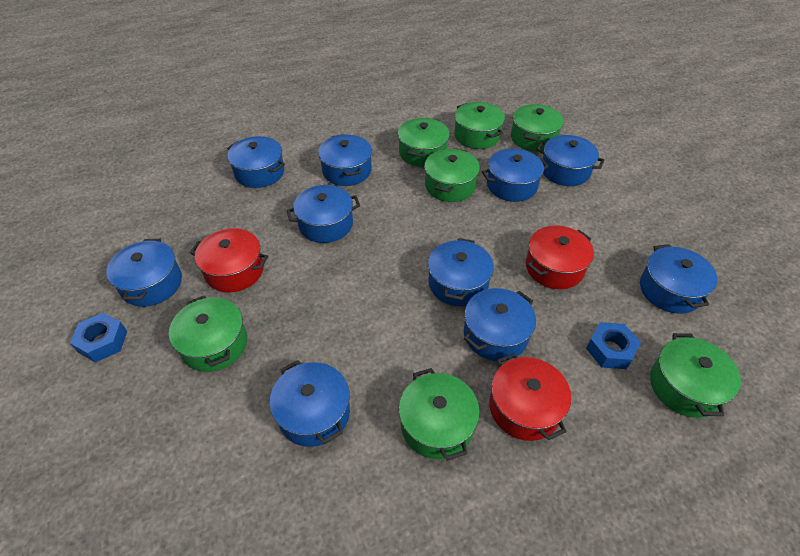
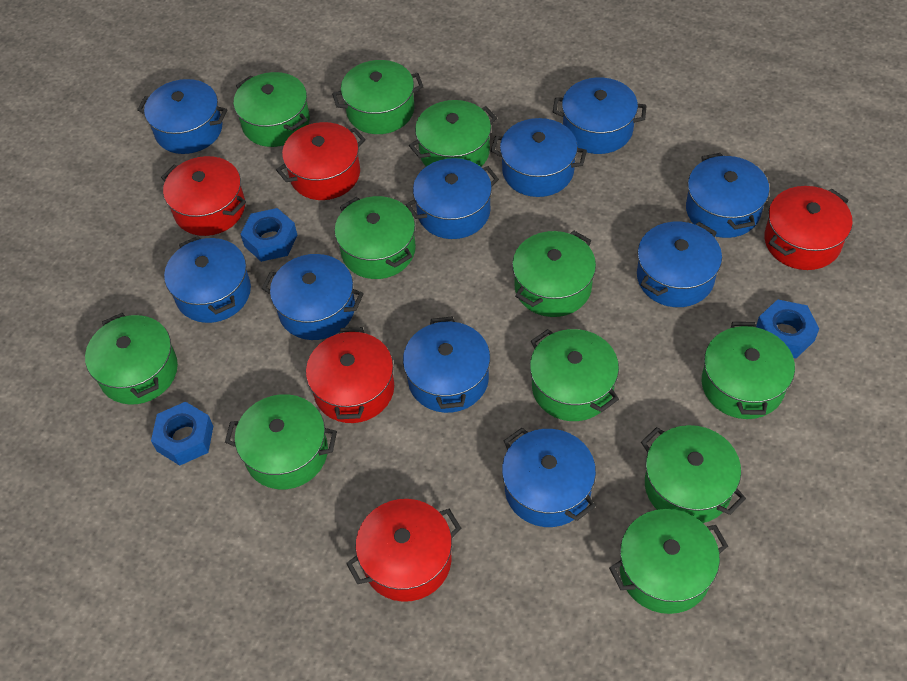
blue nut: 2 -> 3
green pot: 7 -> 11
red pot: 3 -> 5

